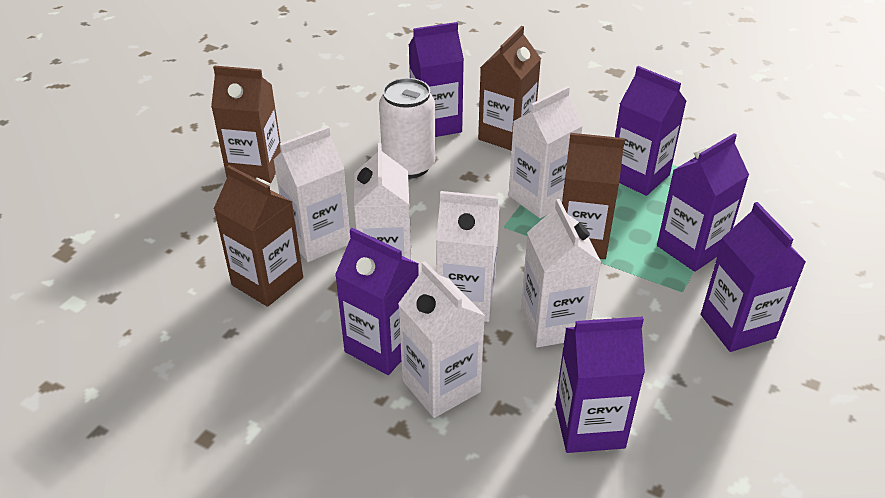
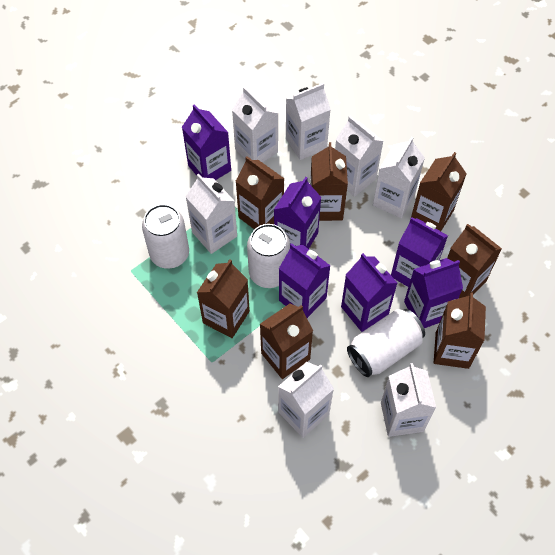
brown carton: 4 -> 7
white can: 1 -> 3
white carton: 6 -> 7

